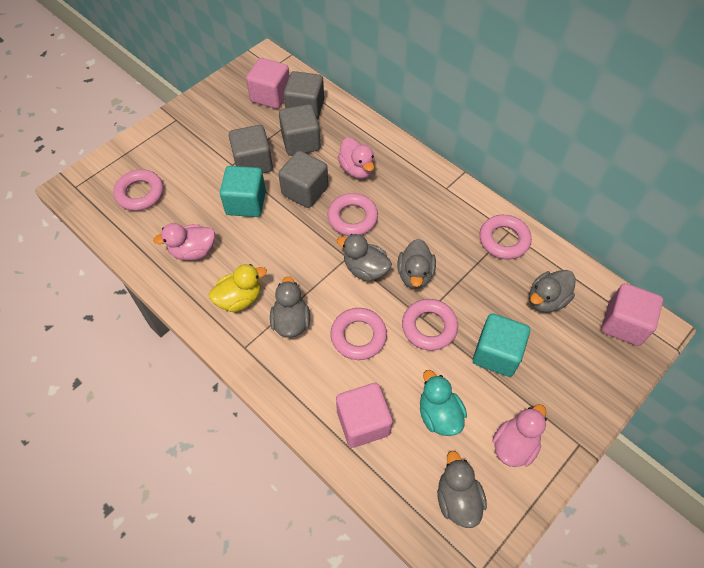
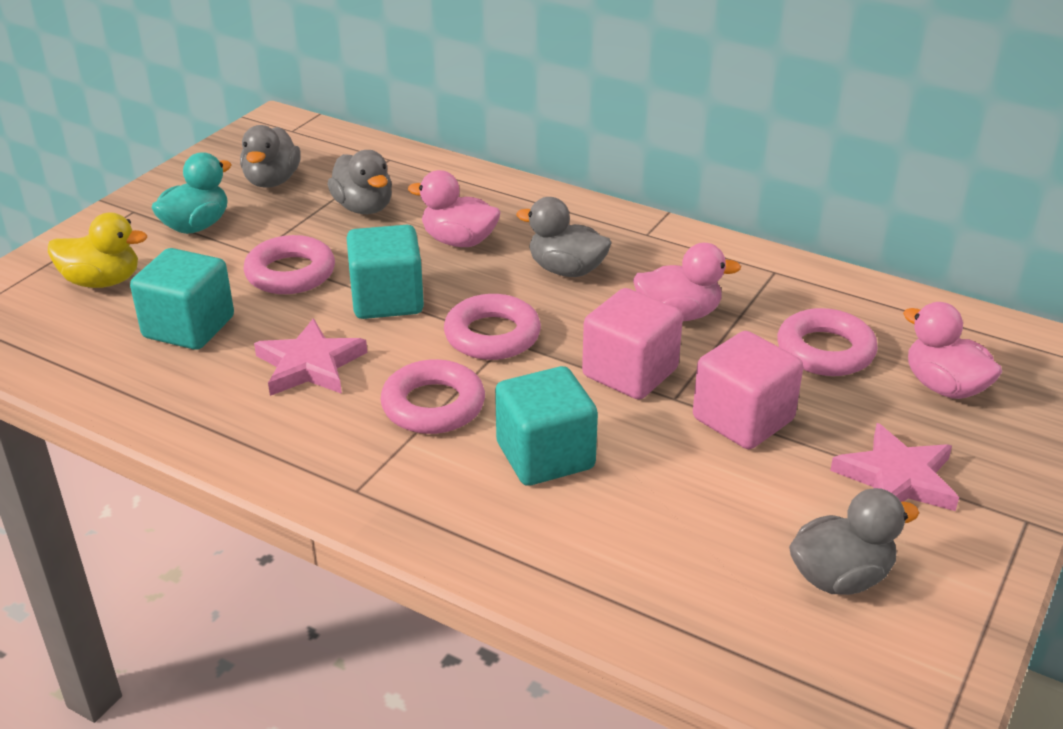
grey cube: 4 -> 0
grey duck: 5 -> 4
pink cube: 3 -> 2
pink ring: 5 -> 4
pink star: 0 -> 2
turquoise cube: 2 -> 3

